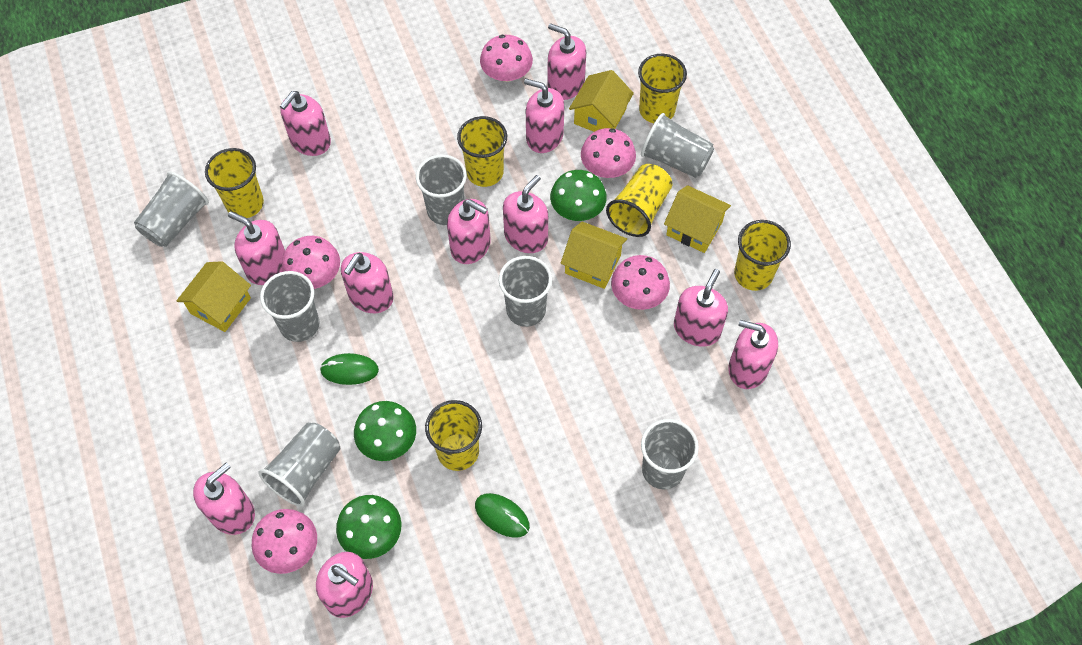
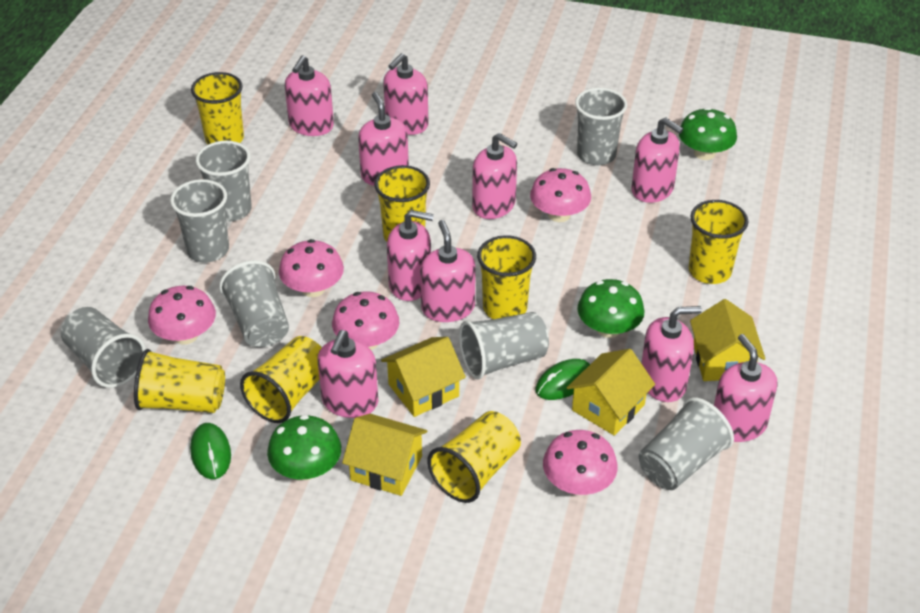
pink soap dispenser: 11 -> 10
yellow cup: 6 -> 7

